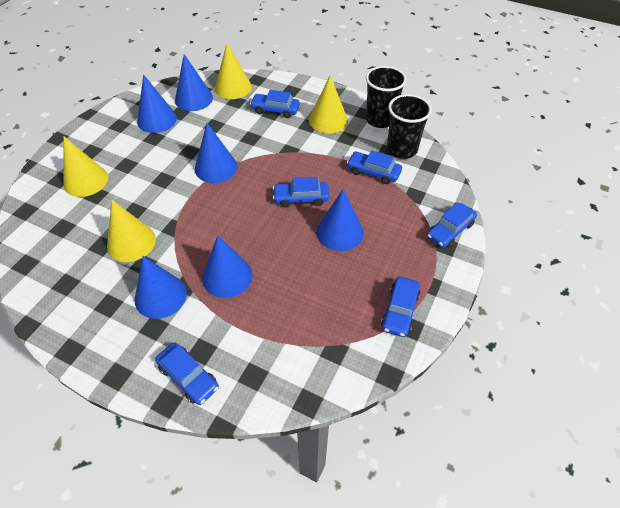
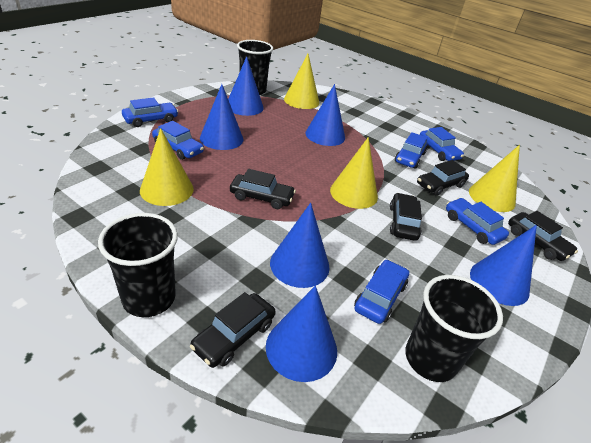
black car: 0 -> 5
black cup: 2 -> 3

